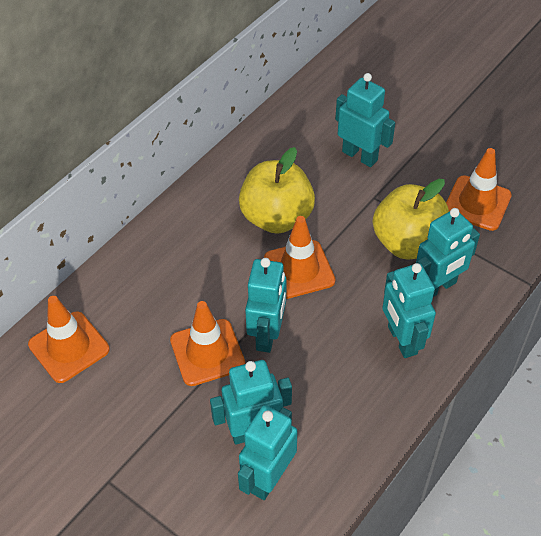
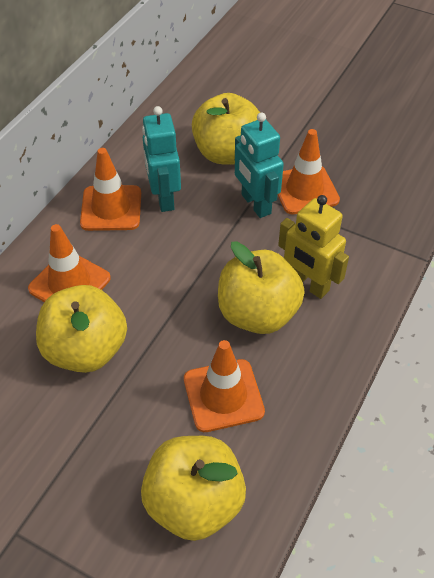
turquoise robot: 6 -> 2
yellow apple: 2 -> 4
yellow robot: 0 -> 1

